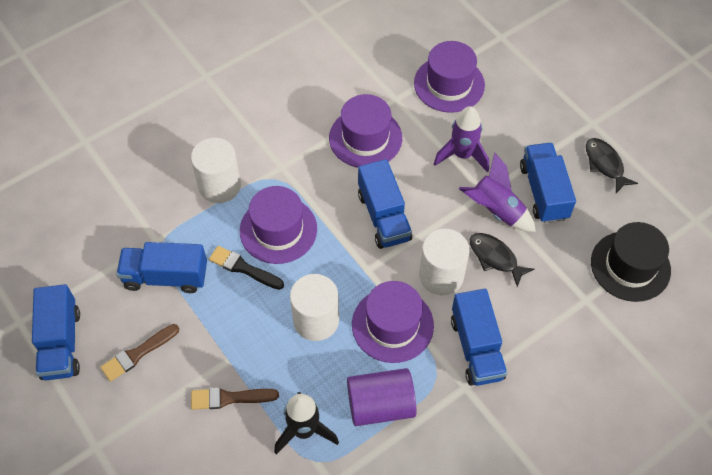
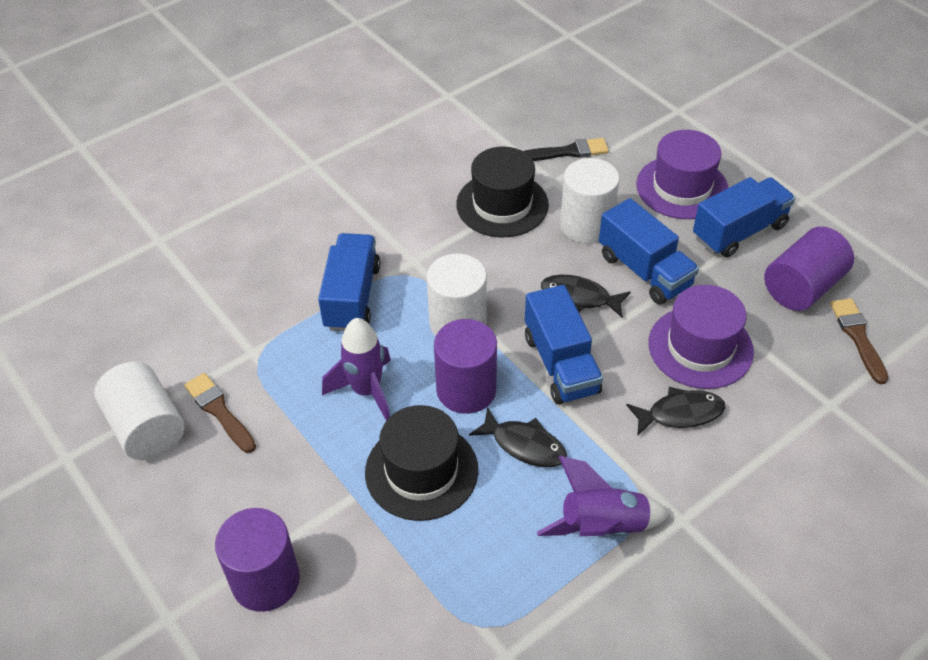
black fish: 2 -> 3
black hat: 1 -> 2
black rocket: 1 -> 0
blue truck: 5 -> 4
purple cylinder: 1 -> 3
purple hat: 4 -> 2

